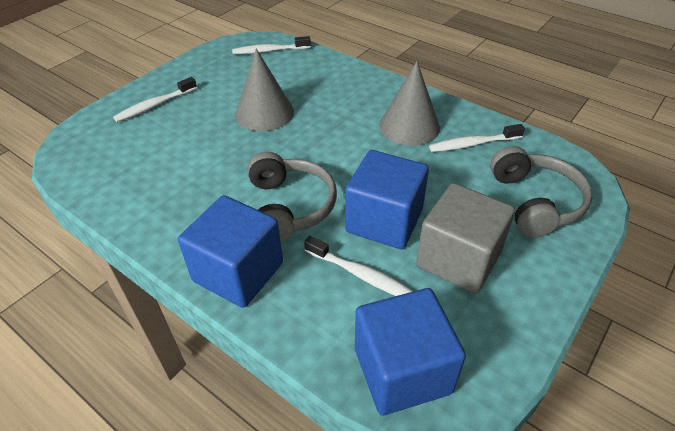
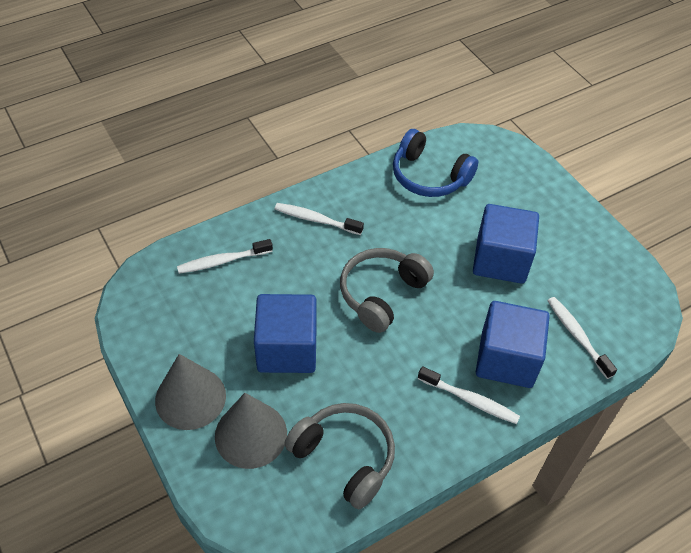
blue headphones: 0 -> 1
grey cube: 1 -> 0

